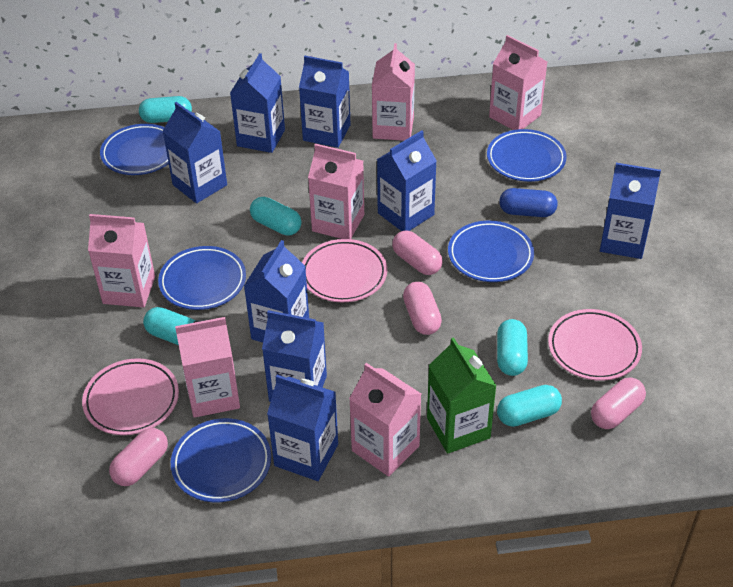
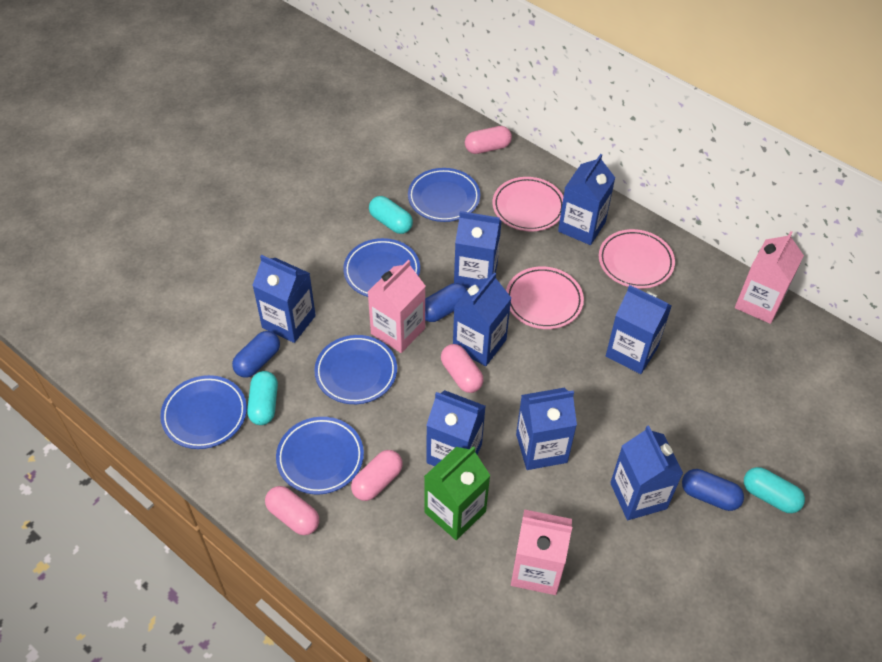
blue capsule: 1 -> 3
pink carton: 6 -> 3
turquoise capsule: 5 -> 3

